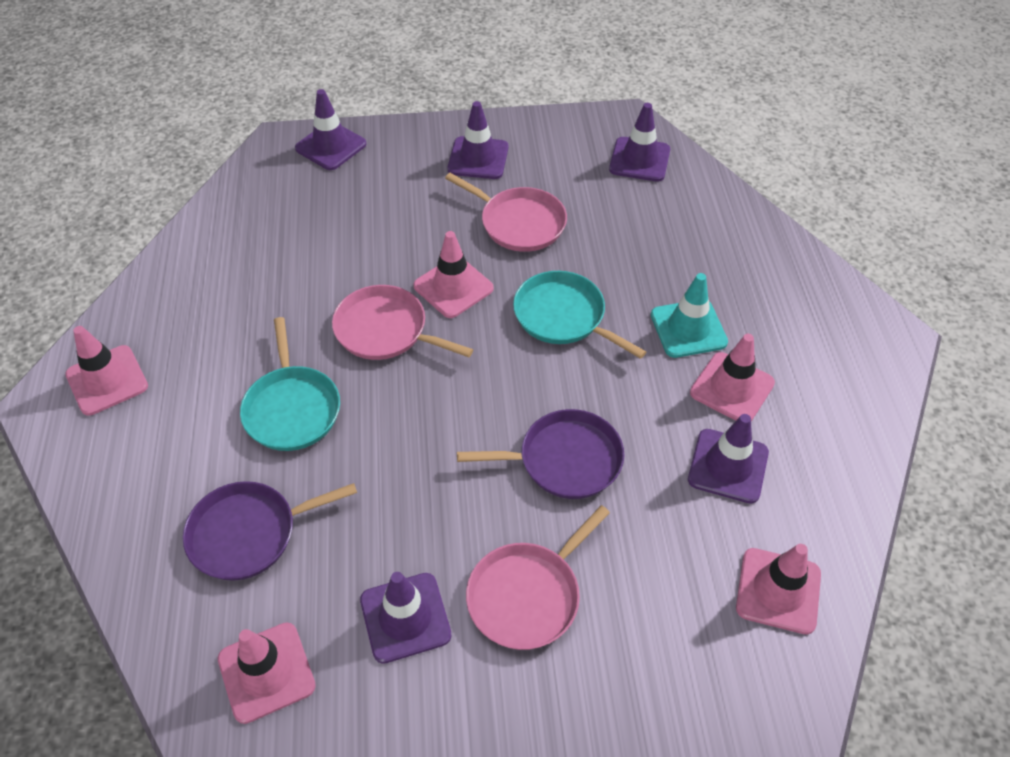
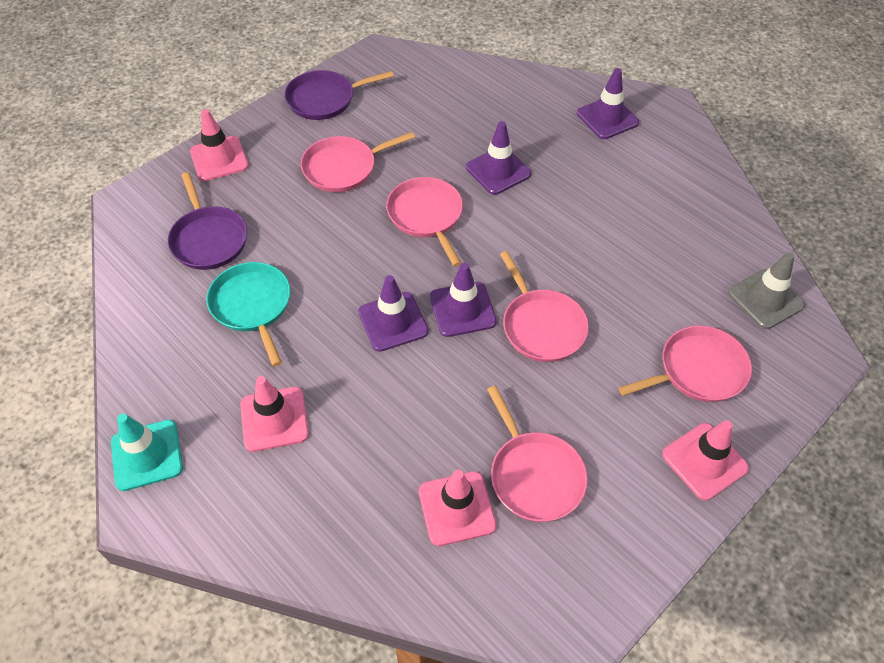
grey traffic cone: 0 -> 1
pink pan: 3 -> 5
pink traffic cone: 5 -> 4
purple traffic cone: 5 -> 4
turquoise pan: 2 -> 1

